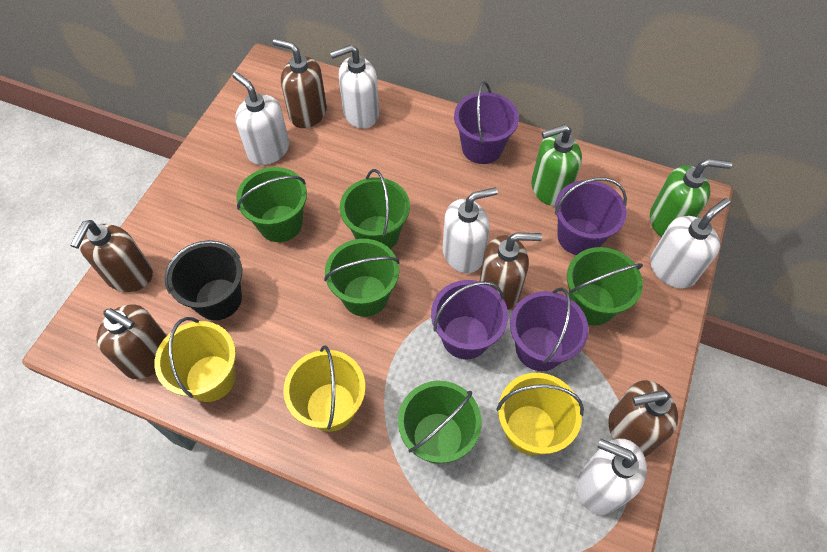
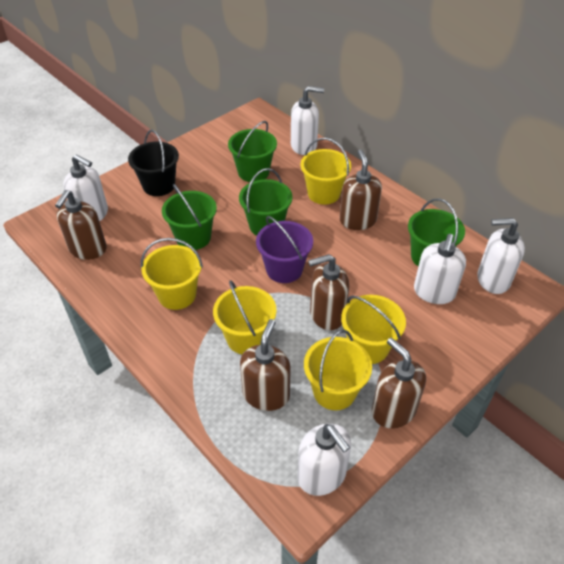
green bucket: 5 -> 4
green soap dispenser: 2 -> 0
purple bucket: 4 -> 1
yellow bucket: 3 -> 5

